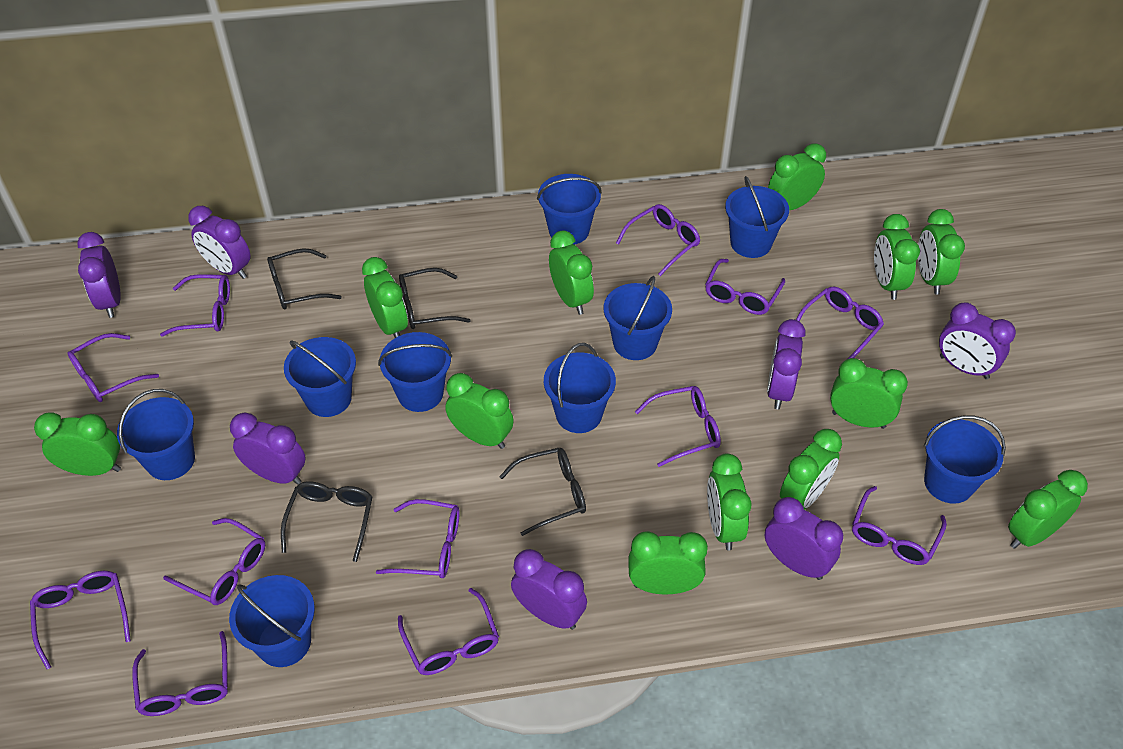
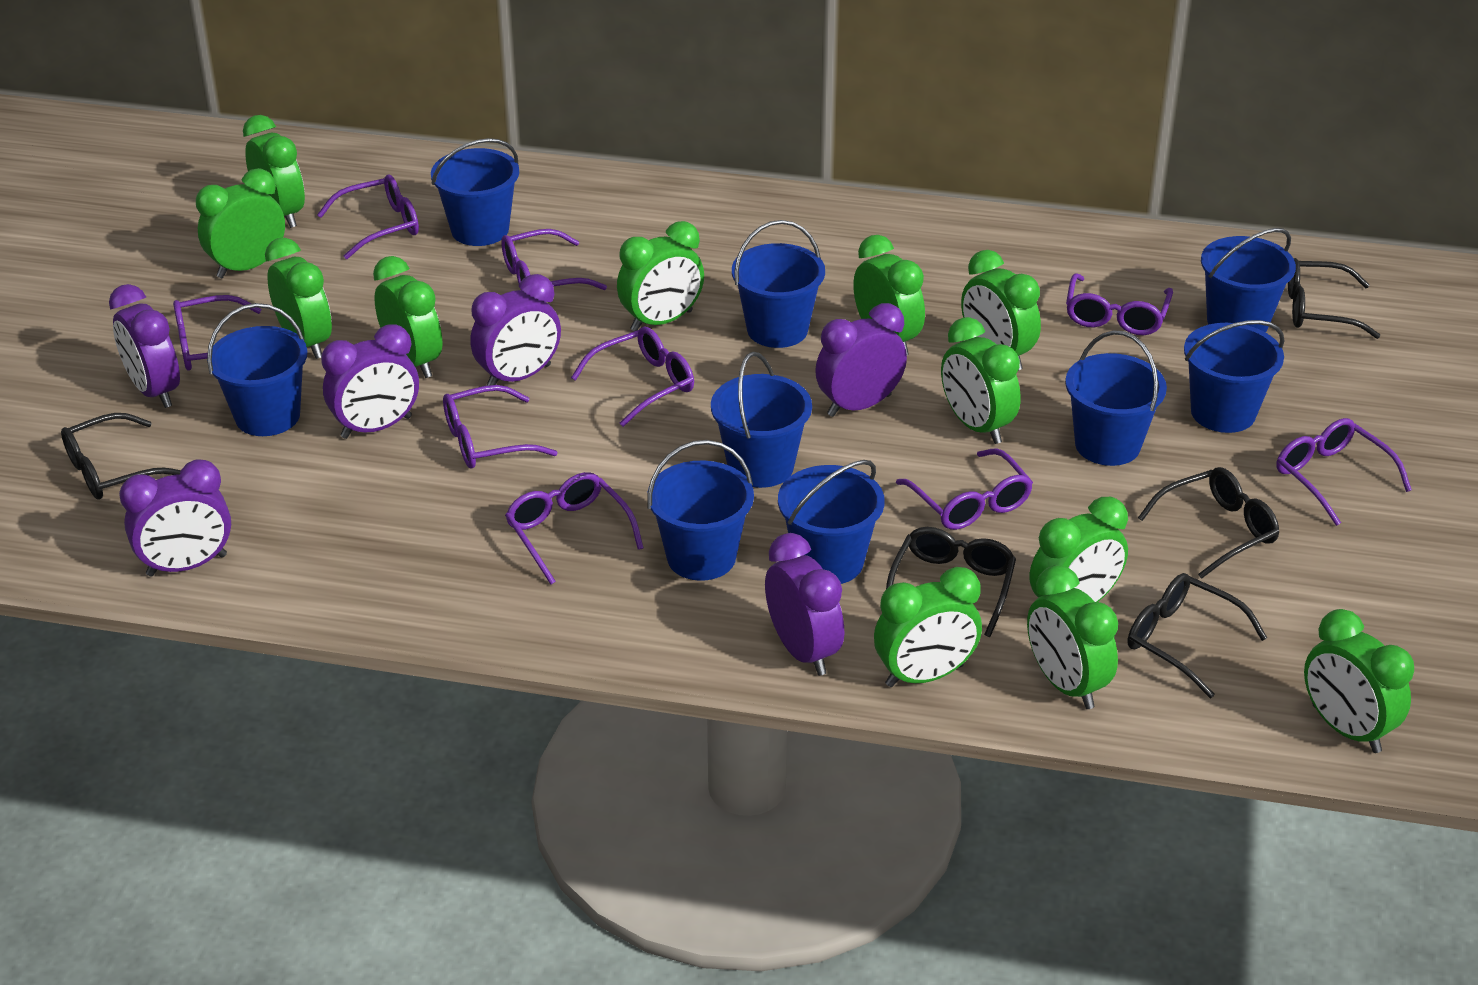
black glasses: 4 -> 5
purple clock: 7 -> 6
purple glasses: 12 -> 9

